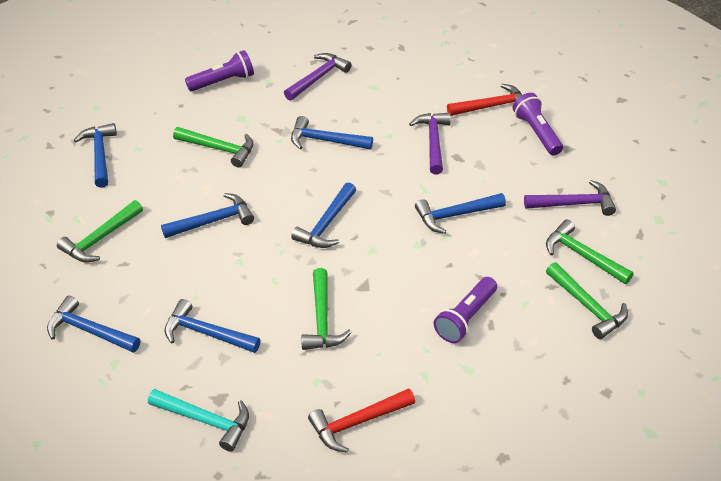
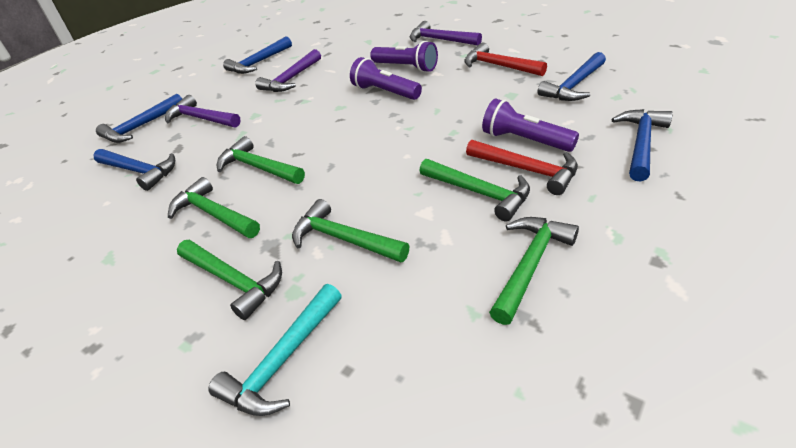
blue hammer: 7 -> 5
green hammer: 5 -> 6

